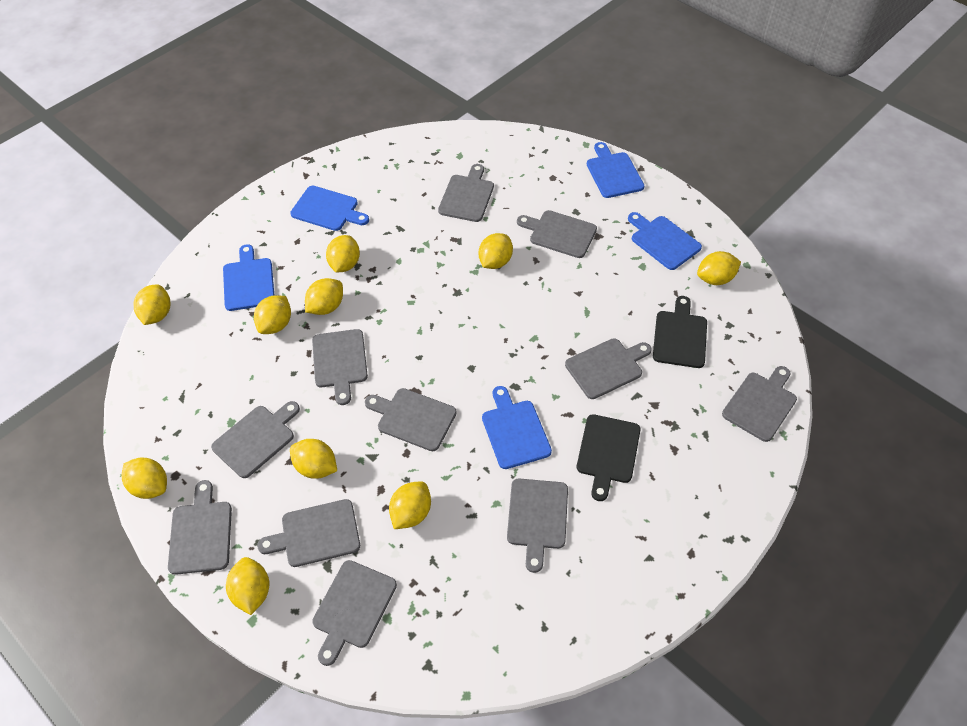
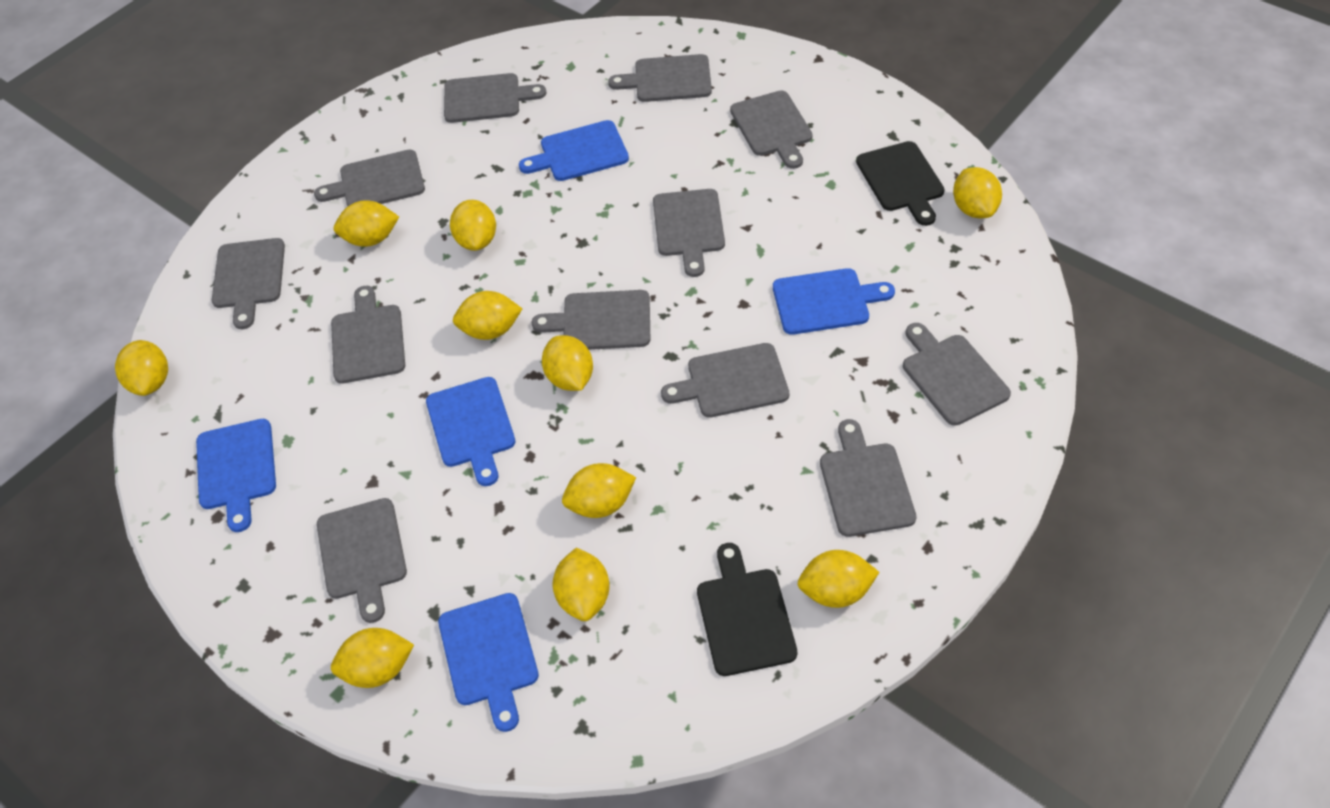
grey cutting board: 11 -> 12

